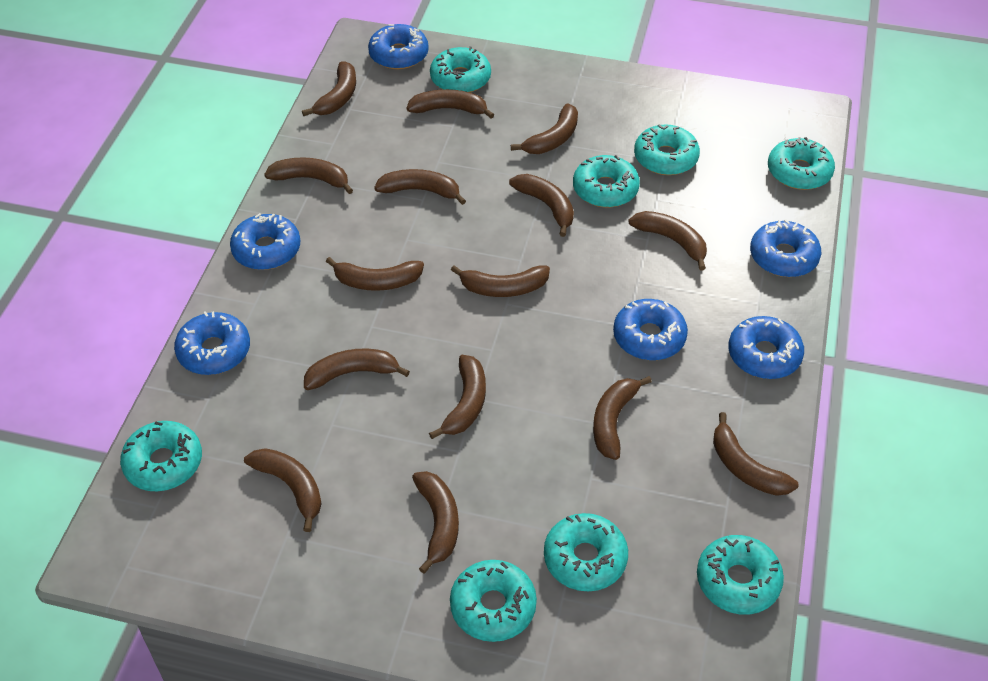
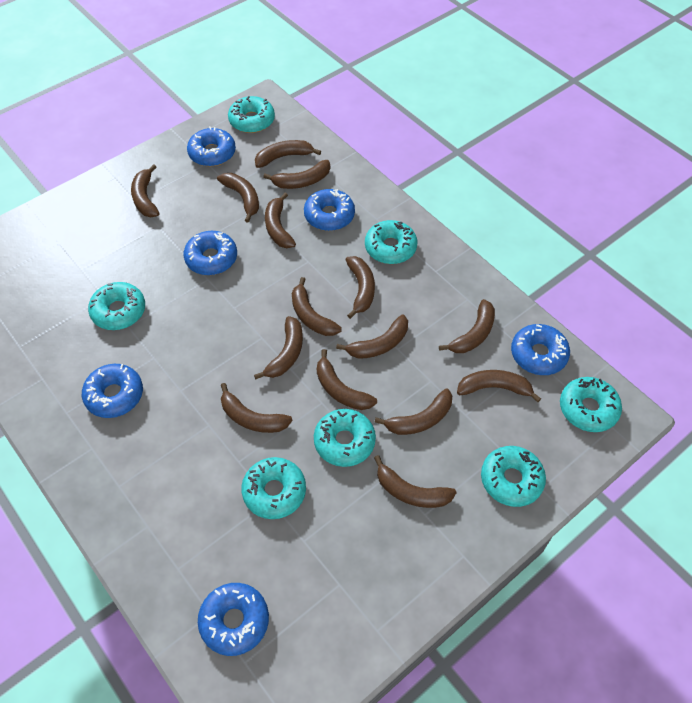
turquoise donut: 8 -> 7

